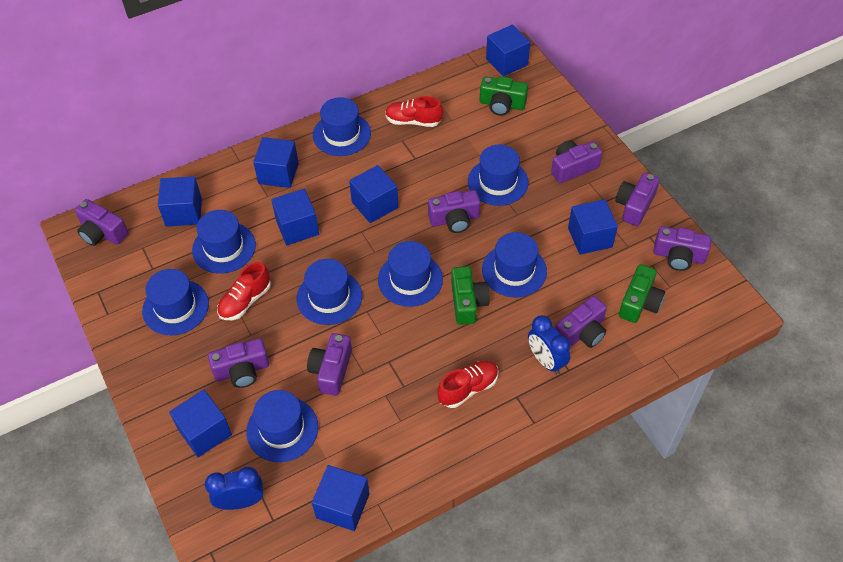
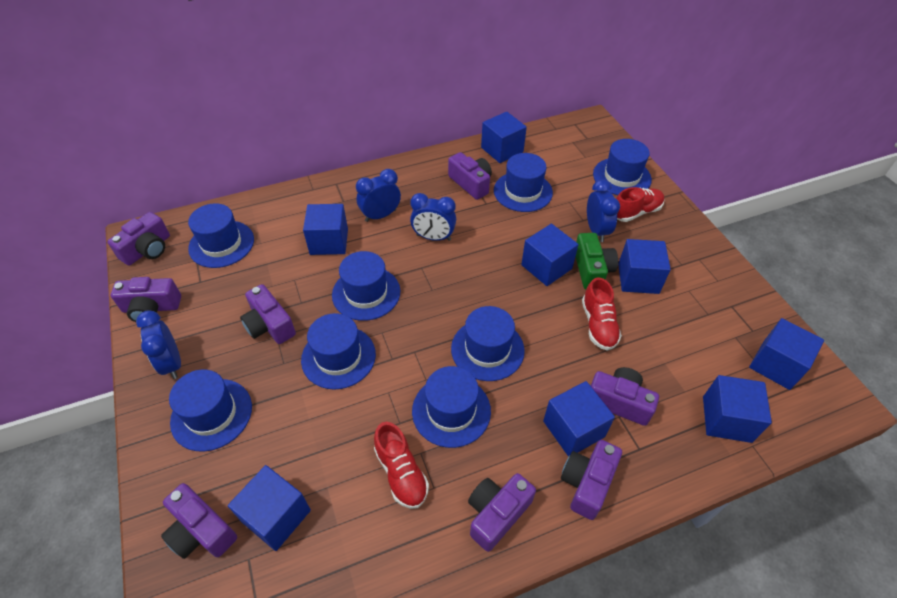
blue clock: 2 -> 4
green camera: 3 -> 1

